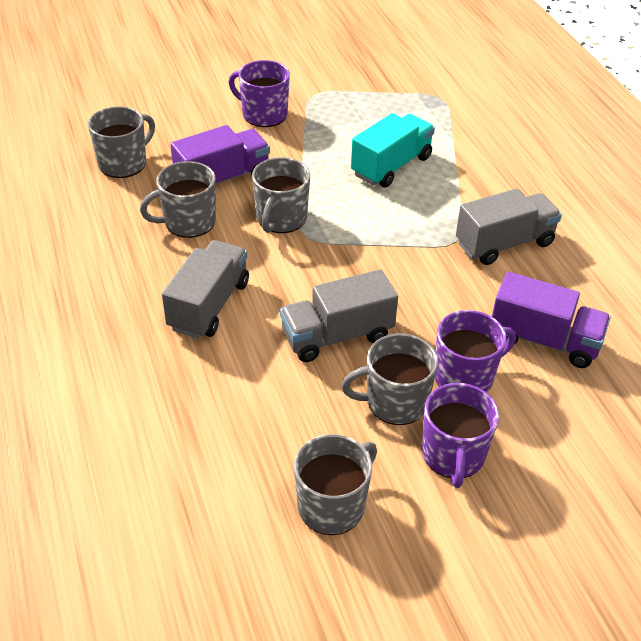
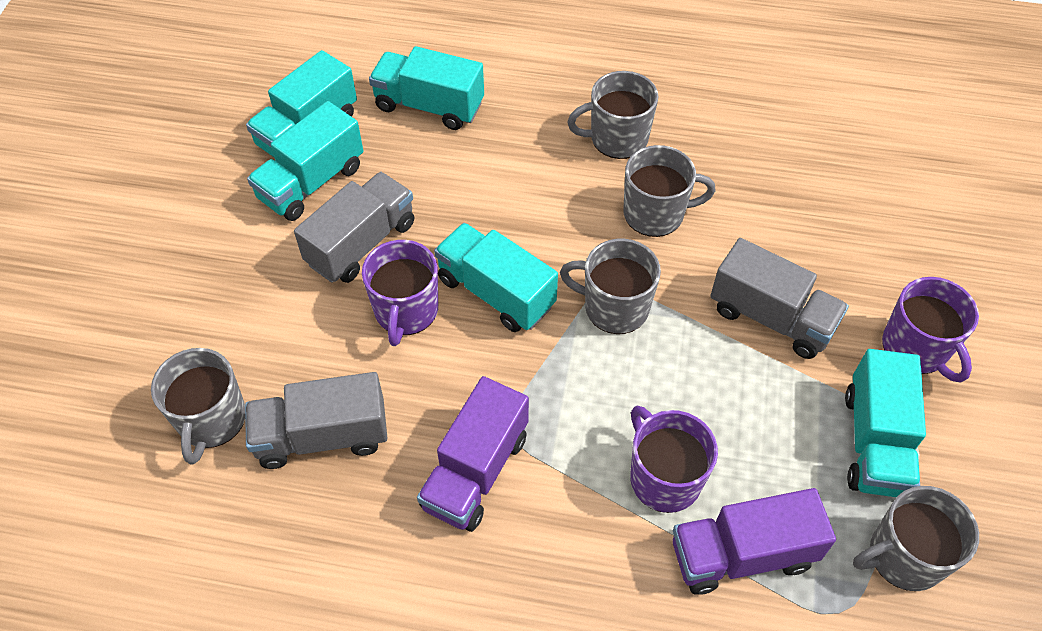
turquoise truck: 1 -> 5

